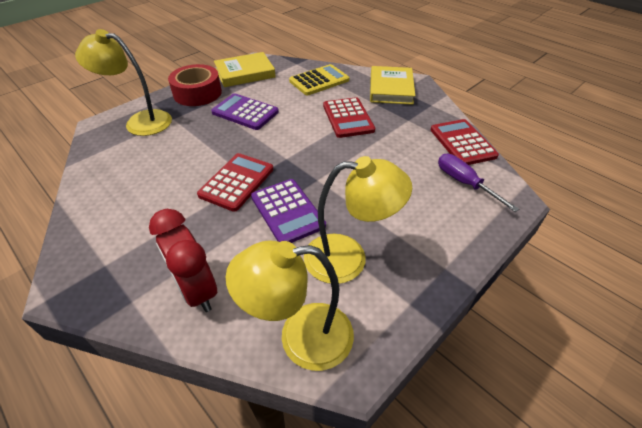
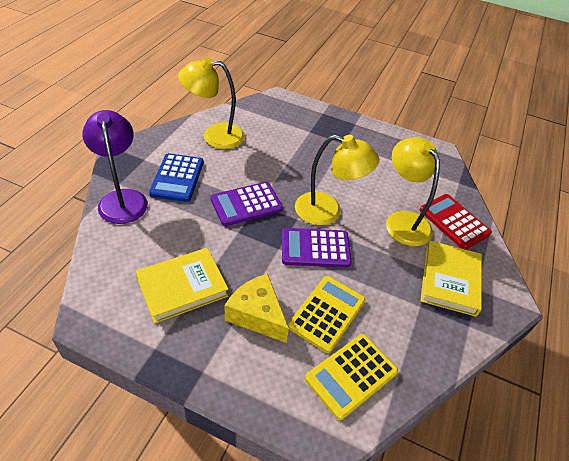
blue calculator: 0 -> 1
purple lamp: 0 -> 1
purple screwdriver: 1 -> 0
red calculator: 3 -> 1
red clock: 1 -> 0
red tape: 1 -> 0
yellow calculator: 1 -> 2
yellow cheese: 0 -> 1

